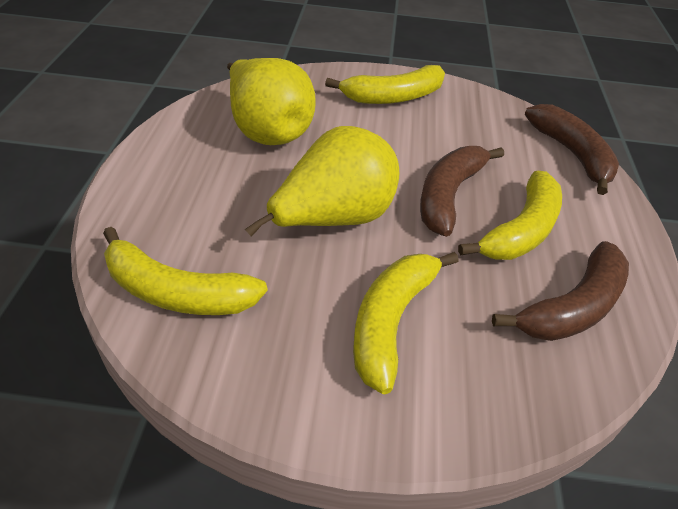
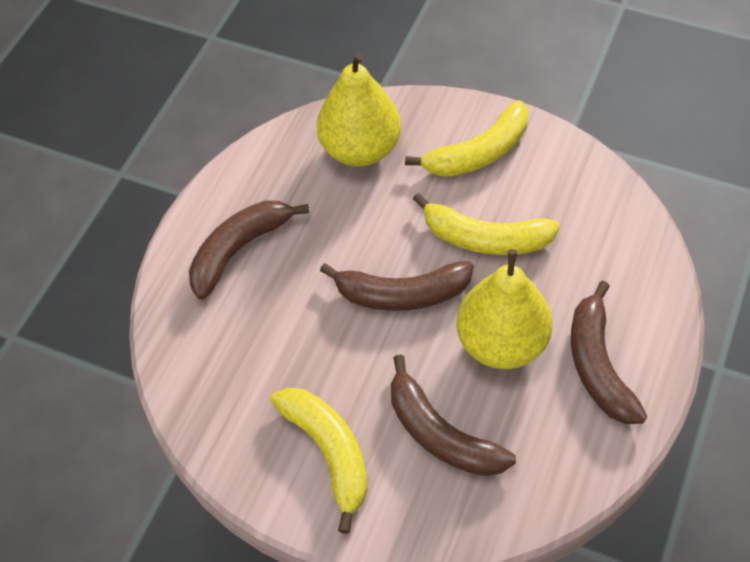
brown banana: 3 -> 4
yellow banana: 4 -> 3

